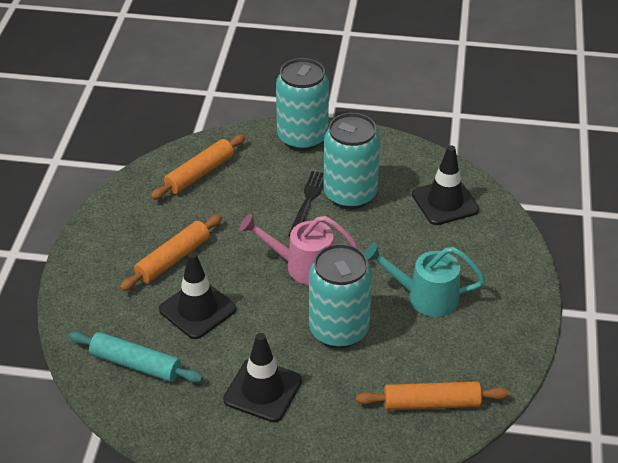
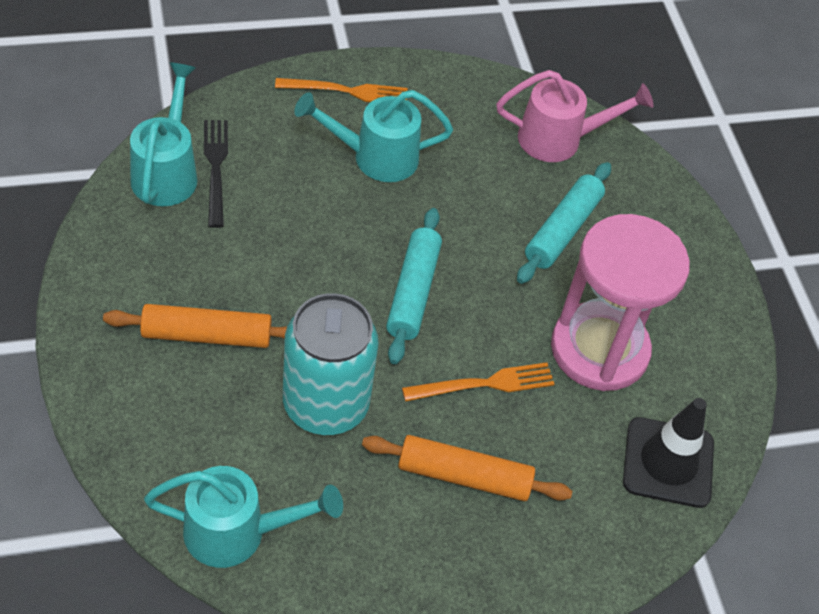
black traffic cone: 3 -> 1
orange fork: 0 -> 2
orange rolling pin: 3 -> 2
pink hourglass: 0 -> 1
turquoise can: 3 -> 1
turquoise rolling pin: 1 -> 2
turquoise watering can: 1 -> 3

